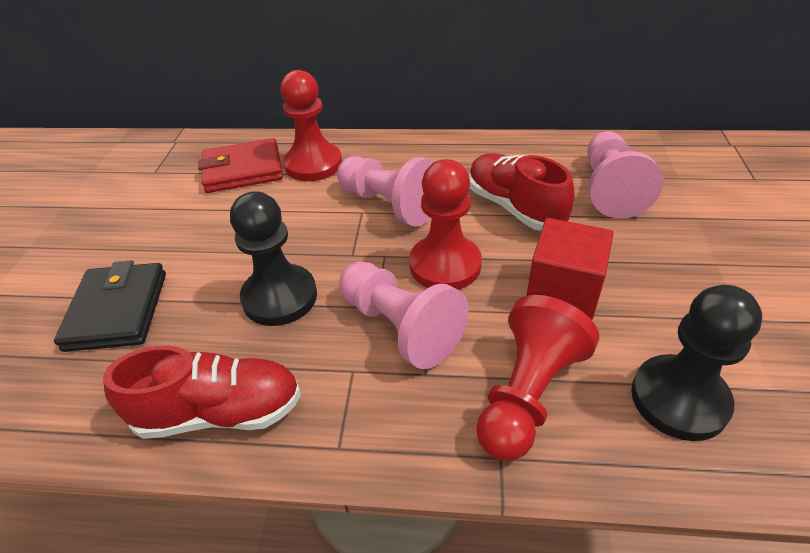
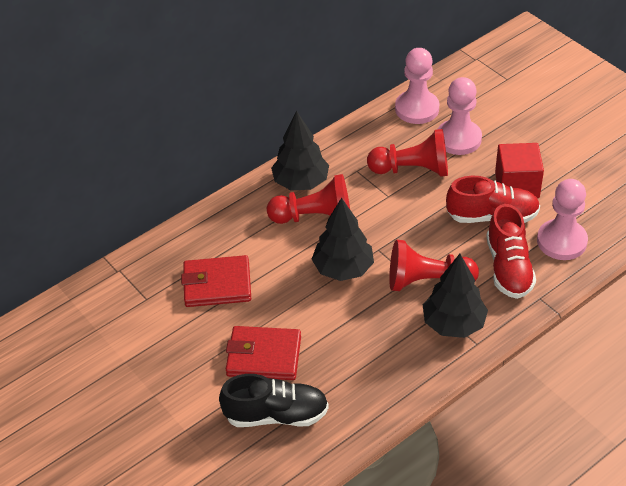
black pawn: 2 -> 0
black shoe: 0 -> 1
black tree: 0 -> 3
black wallet: 1 -> 0
red wallet: 1 -> 2

